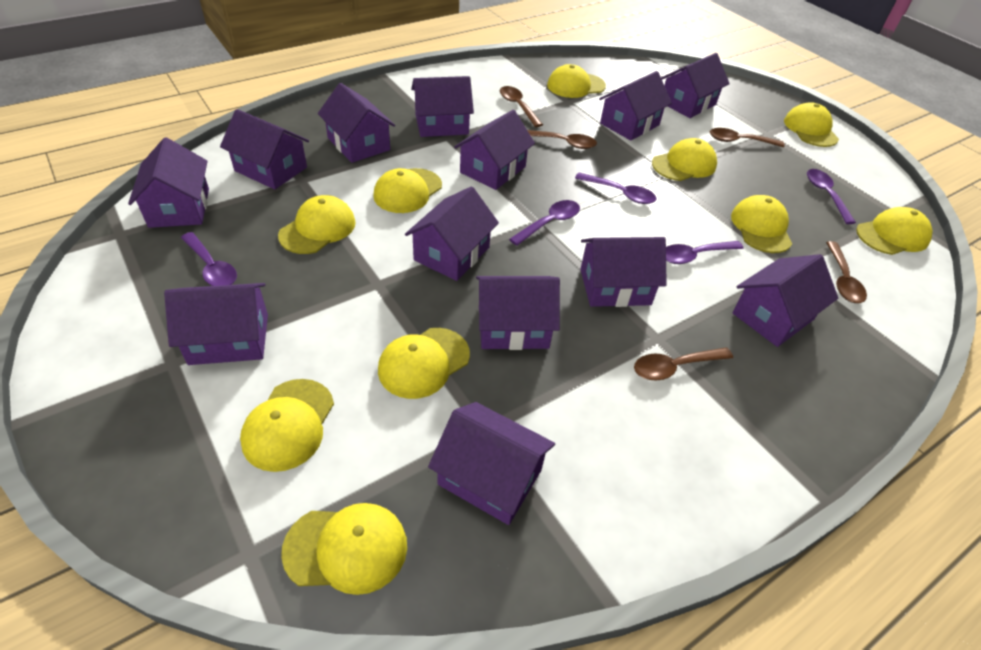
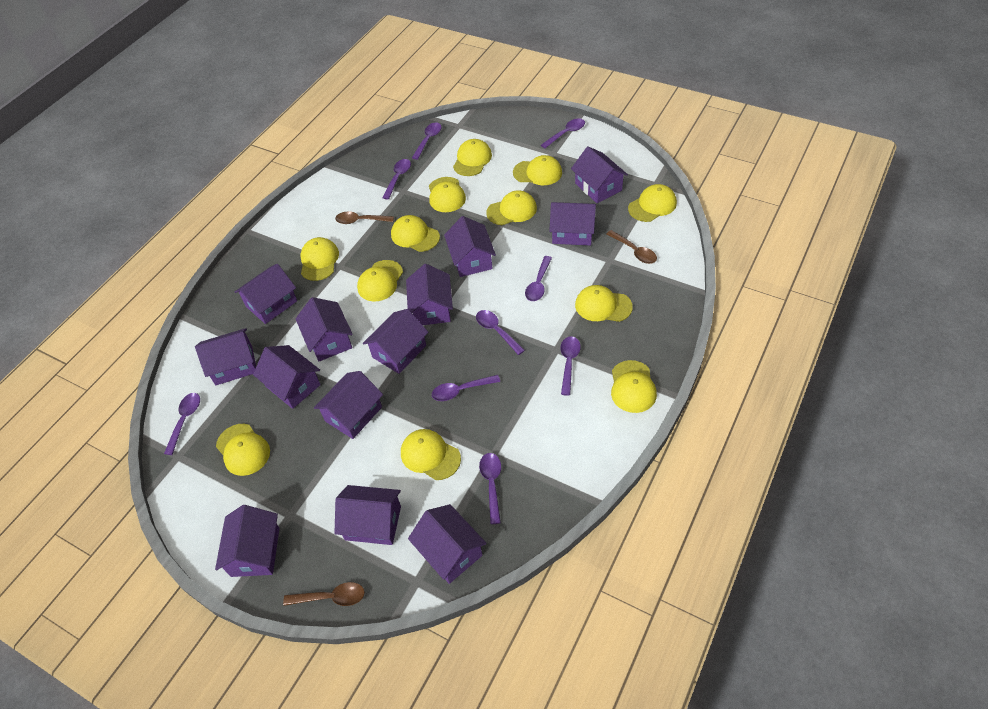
brown spoon: 5 -> 3
purple spoon: 5 -> 9
yellow cap: 10 -> 12

